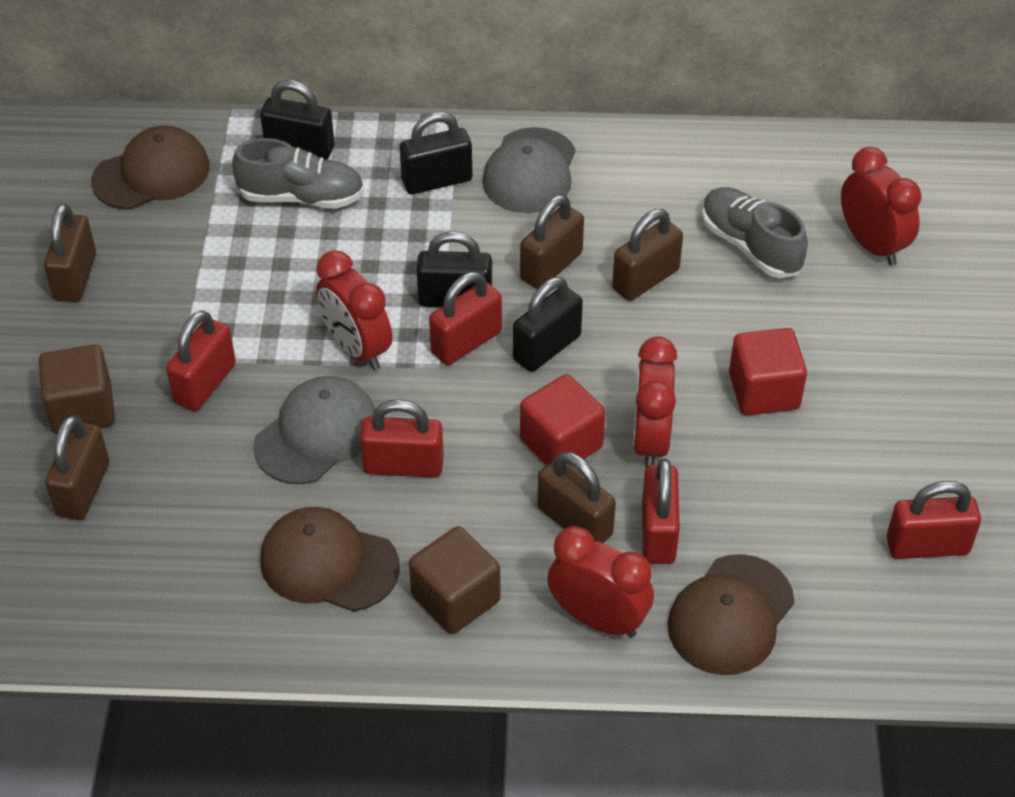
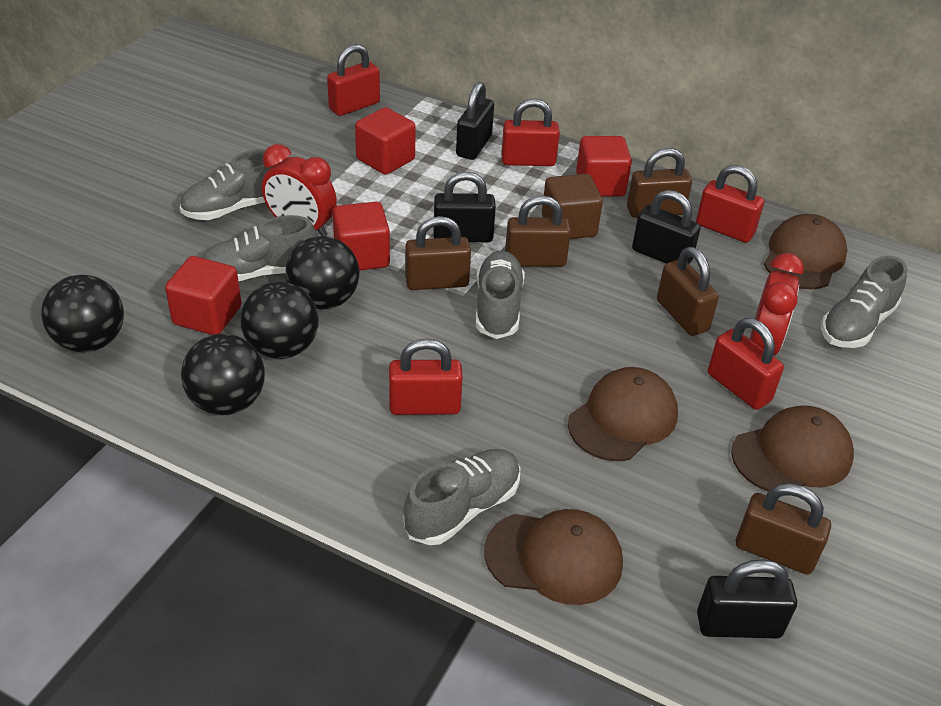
black ball: 0 -> 4
brown cap: 3 -> 4
brown cube: 2 -> 1
grey cap: 2 -> 0
grey shoe: 2 -> 5
red clock: 4 -> 2
red cube: 2 -> 4

